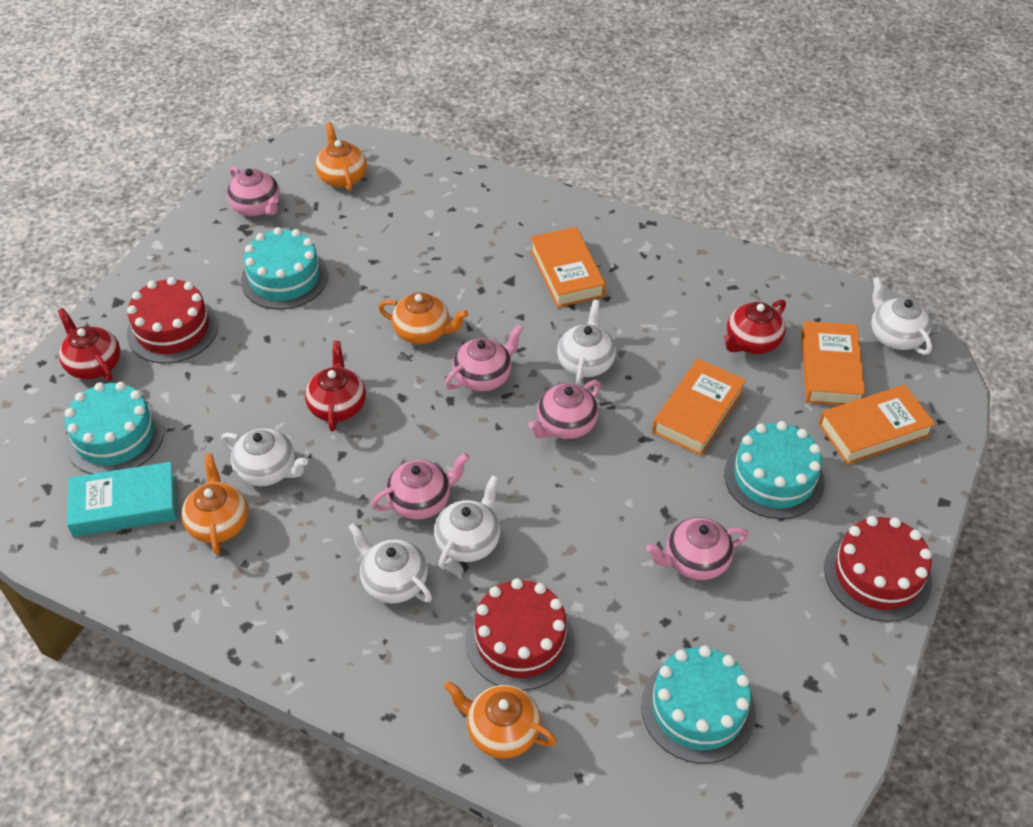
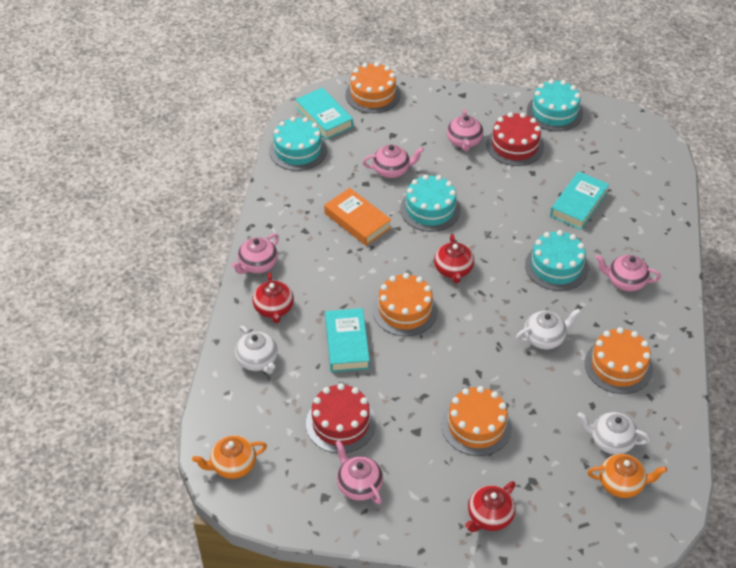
orange book: 4 -> 1
orange cake: 0 -> 4
orange teapot: 4 -> 2
red cake: 3 -> 2
turquoise book: 1 -> 3
white teapot: 5 -> 3

